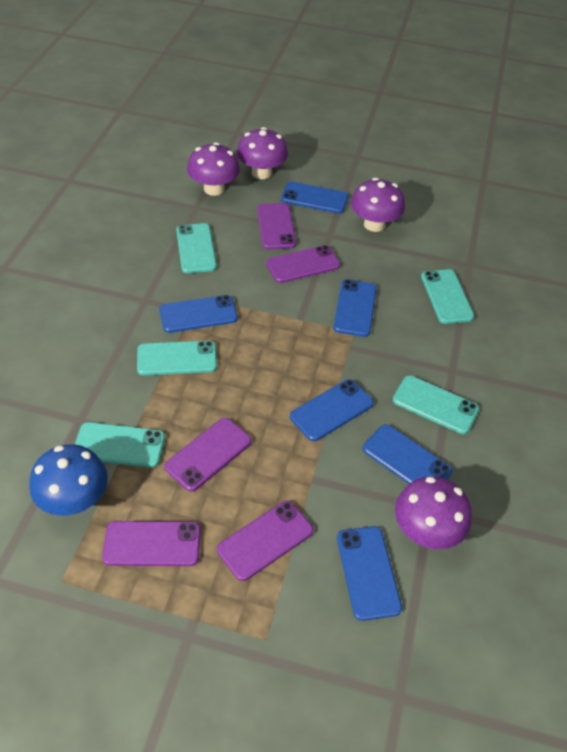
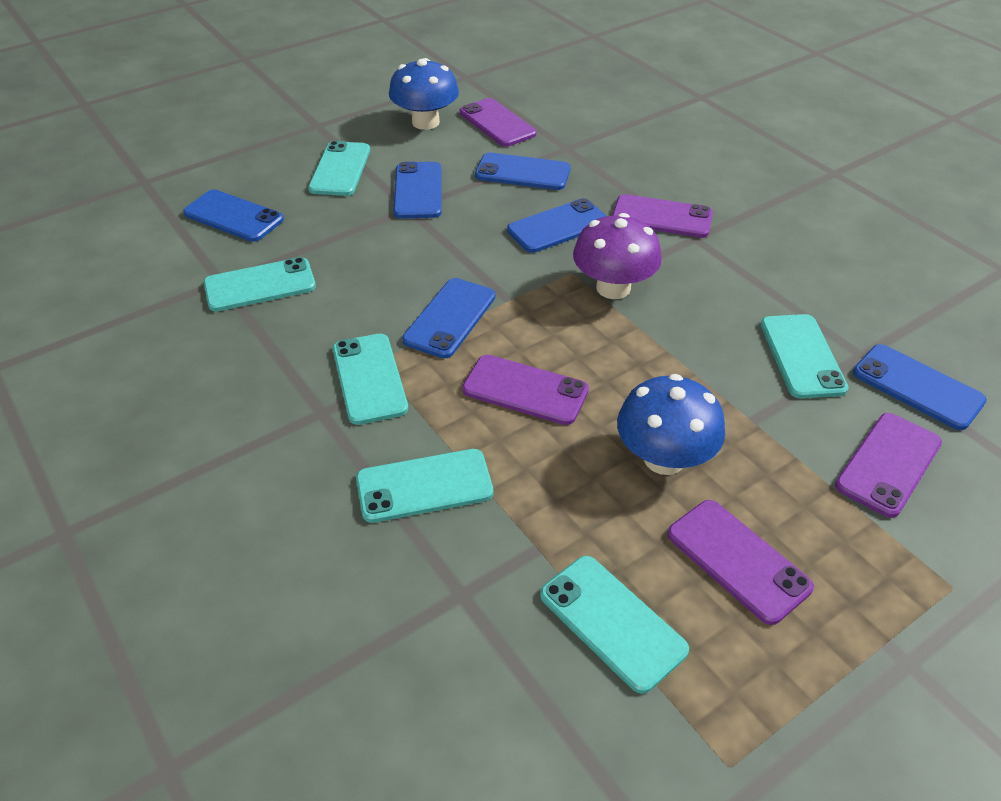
blue mushroom: 1 -> 2
purple mushroom: 4 -> 1
turquoise phone: 5 -> 6

